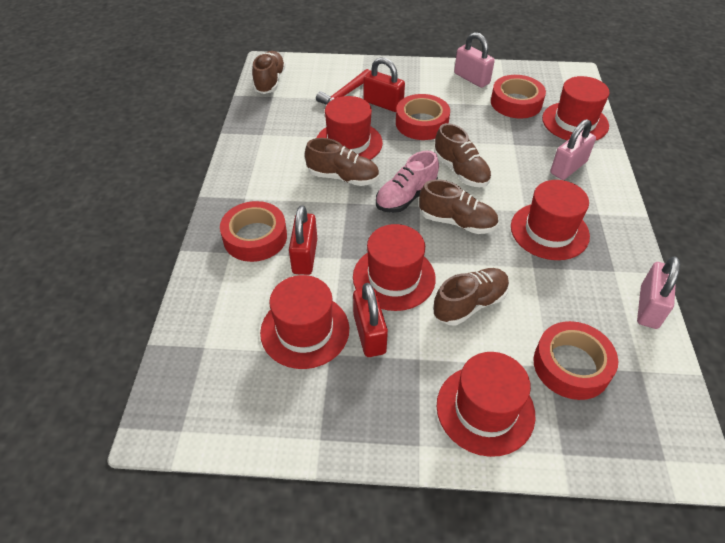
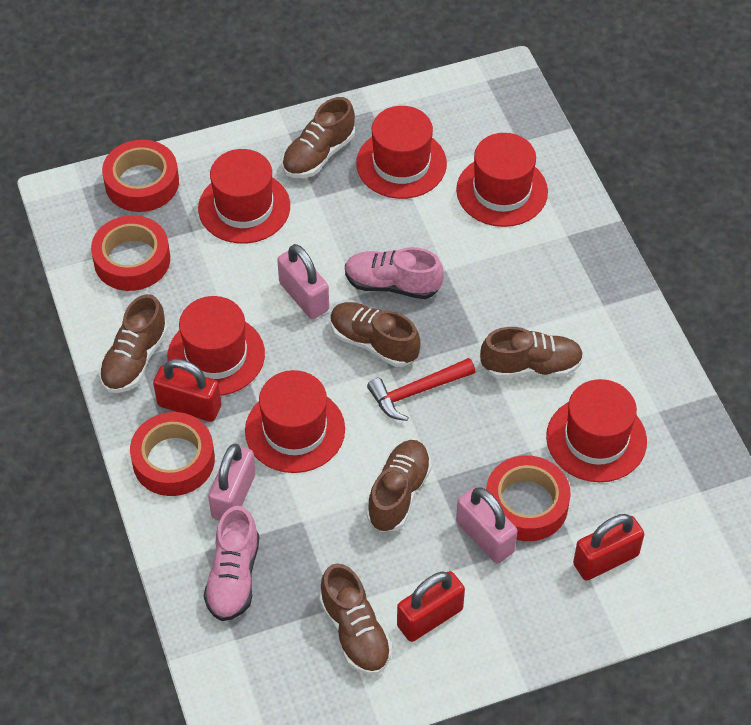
brown shoe: 5 -> 6
pink shoe: 1 -> 2

